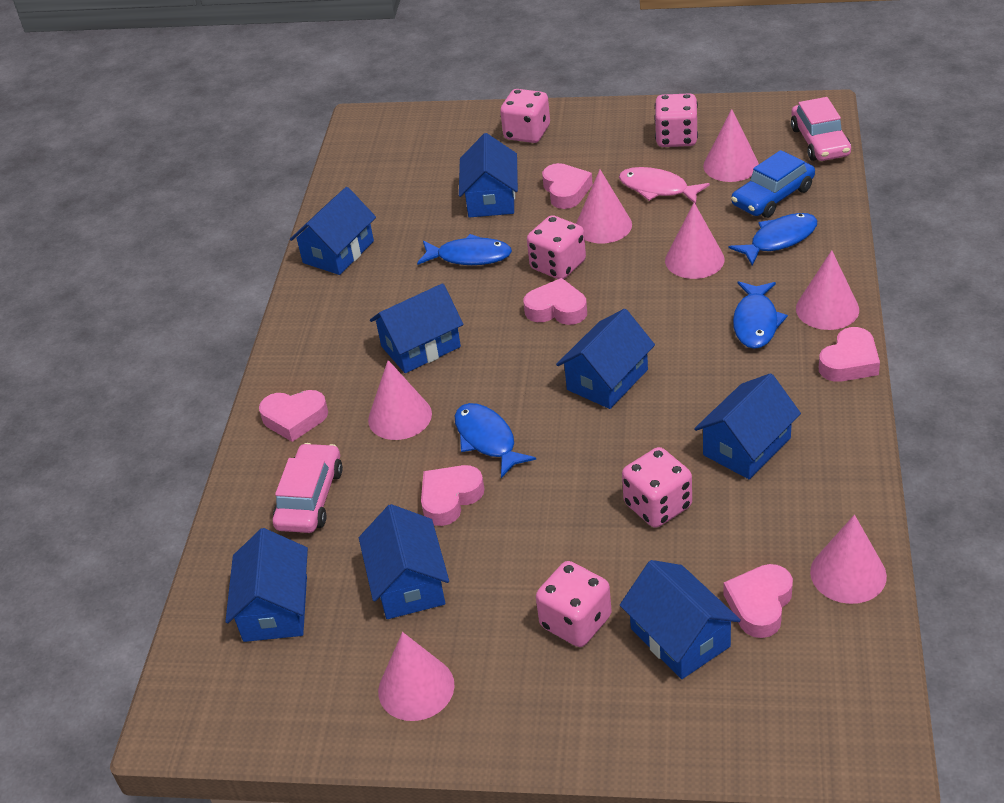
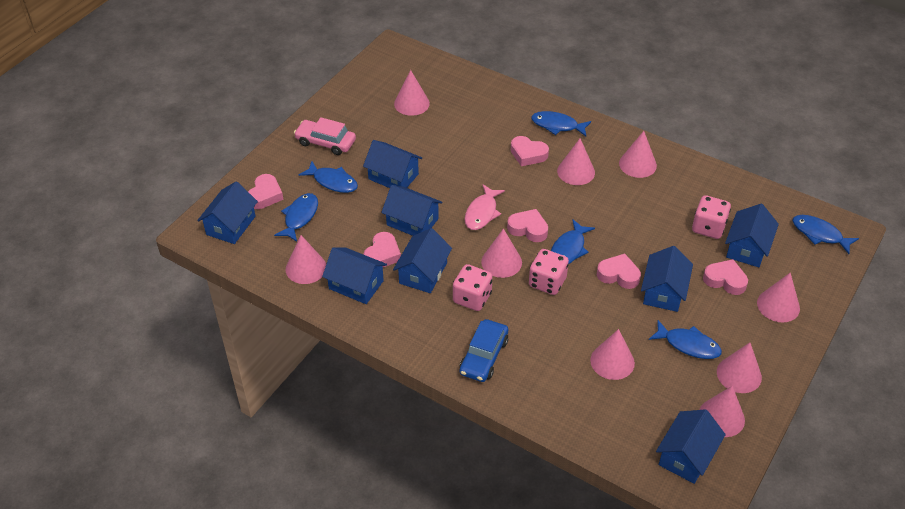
blue fish: 4 -> 6
pink car: 2 -> 1
pink cone: 7 -> 9
pink dice: 5 -> 3

